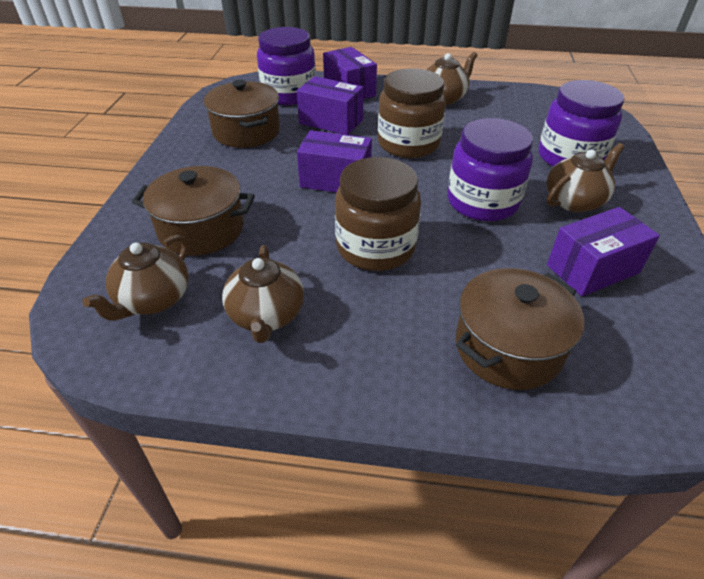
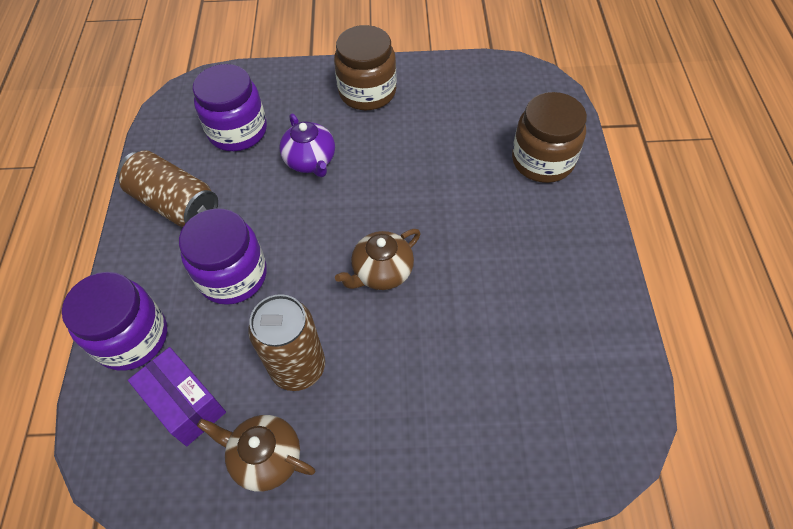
brown can: 0 -> 2
brown pot: 3 -> 0
brown teapot: 4 -> 2
purple box: 4 -> 1
purple teapot: 0 -> 1

